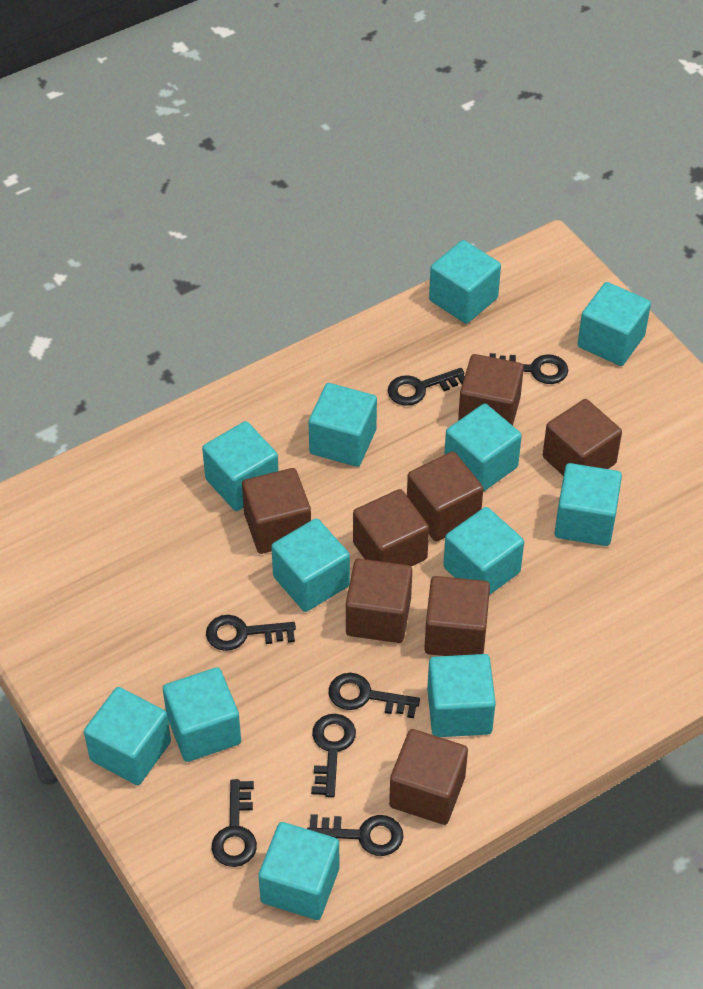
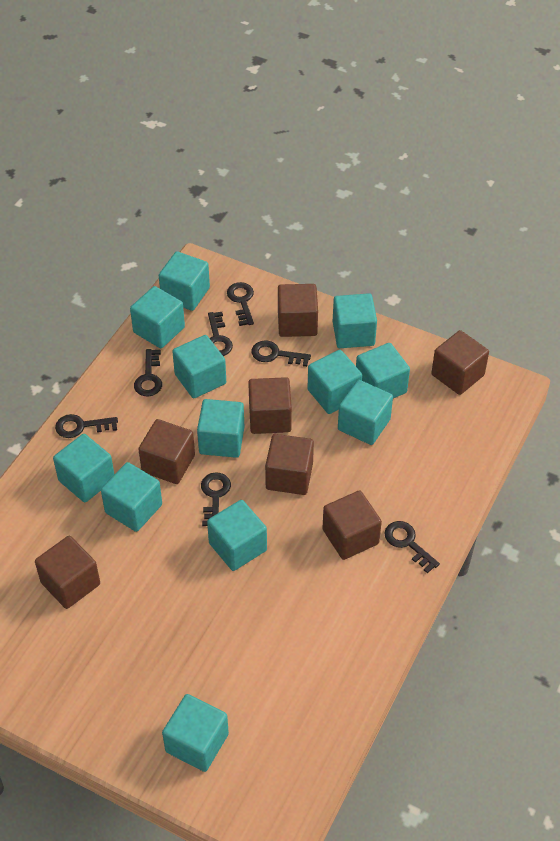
brown cube: 8 -> 7

